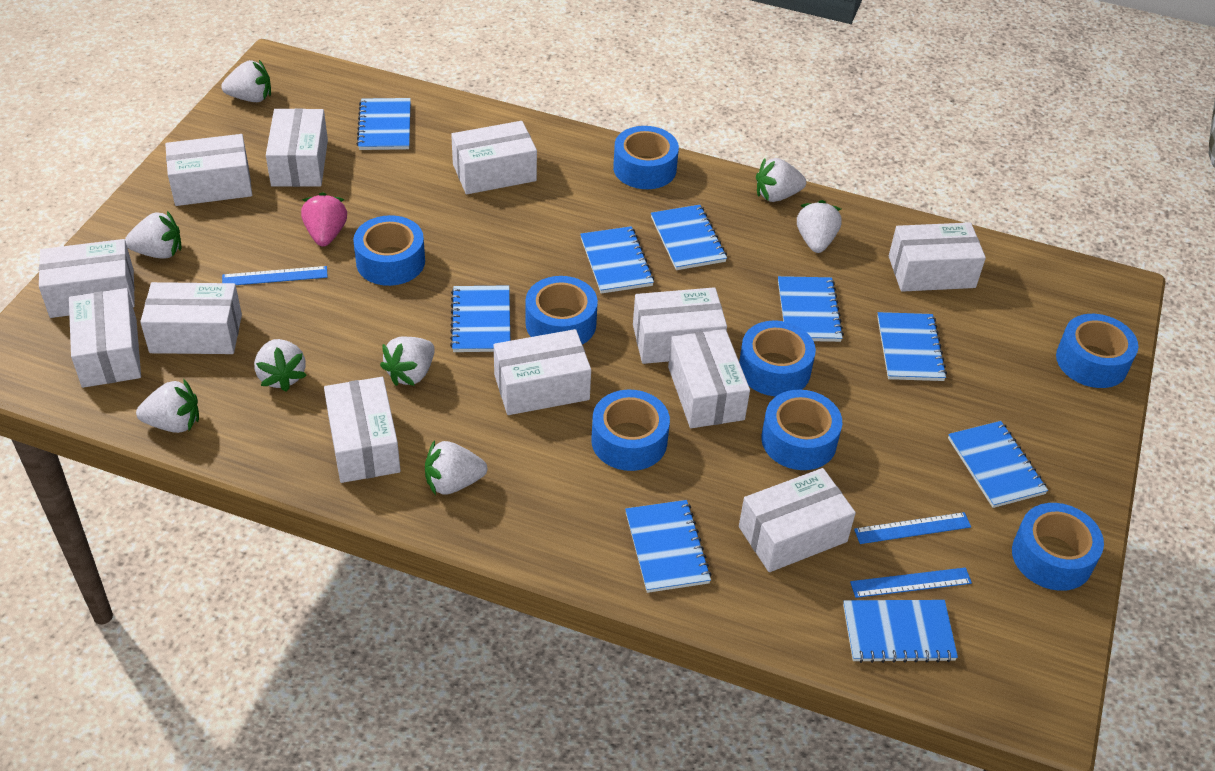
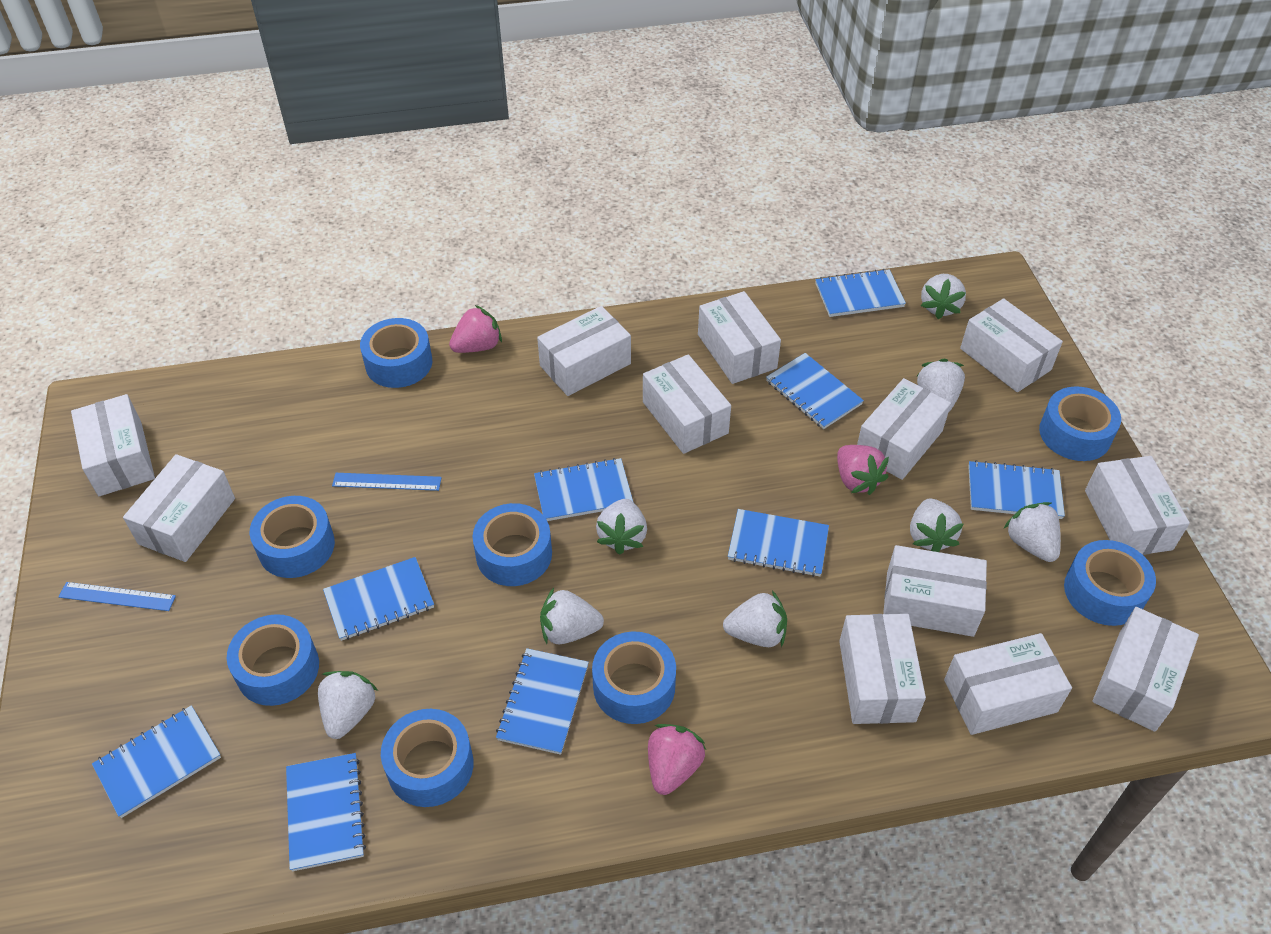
blue ruler: 3 -> 2
pink strawberry: 1 -> 3

